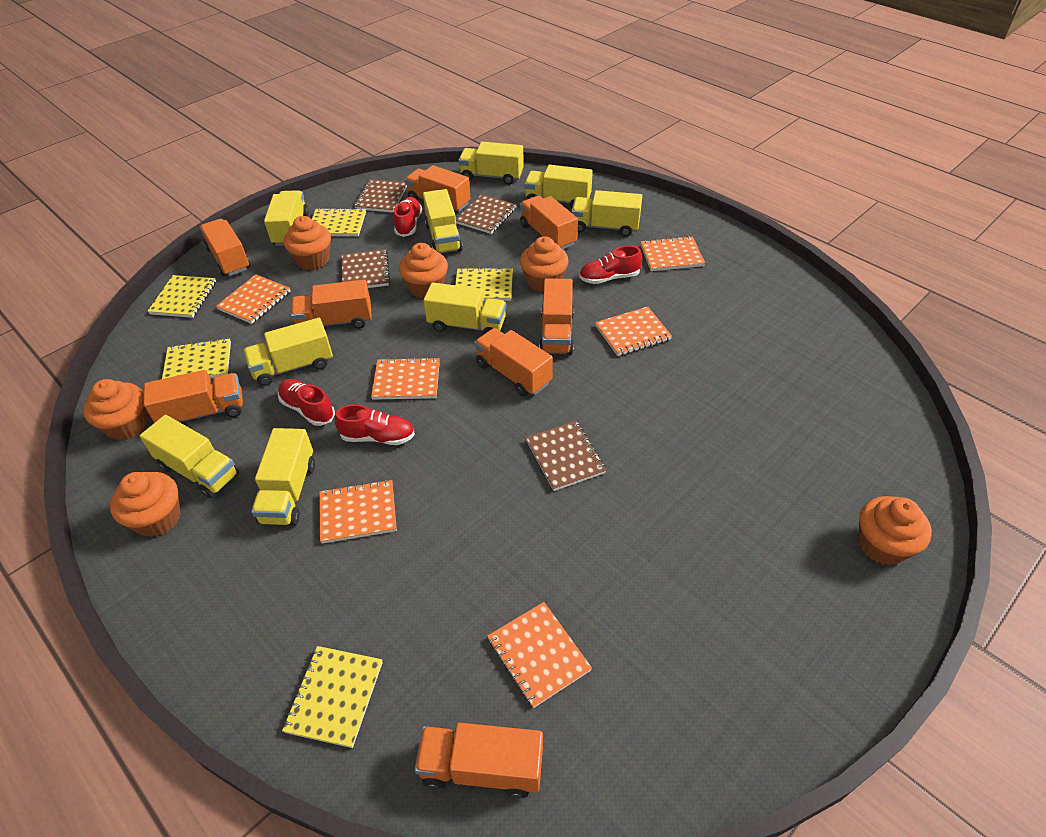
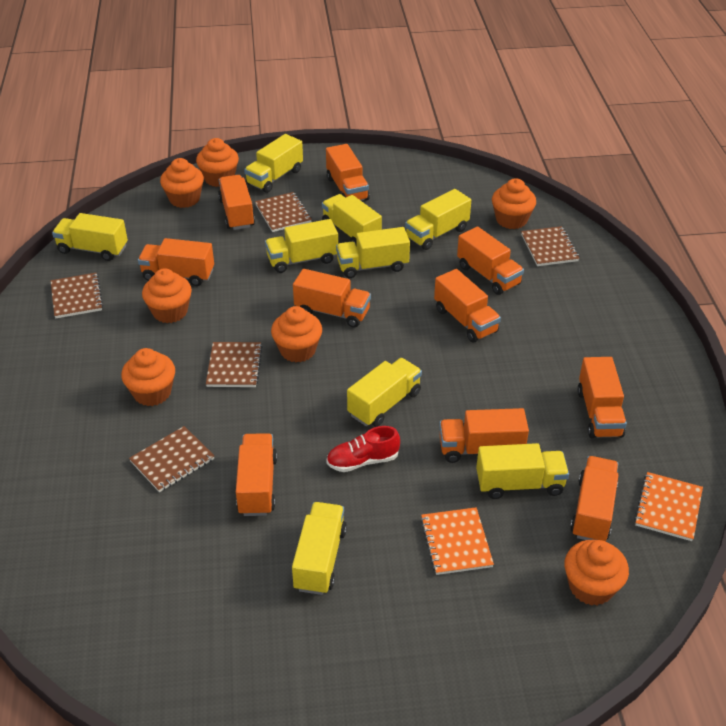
brown notebook: 4 -> 5
orange cupcake: 6 -> 7
orange notebook: 6 -> 2
orange truck: 8 -> 10
red shoe: 4 -> 1
yellow notebook: 5 -> 0

